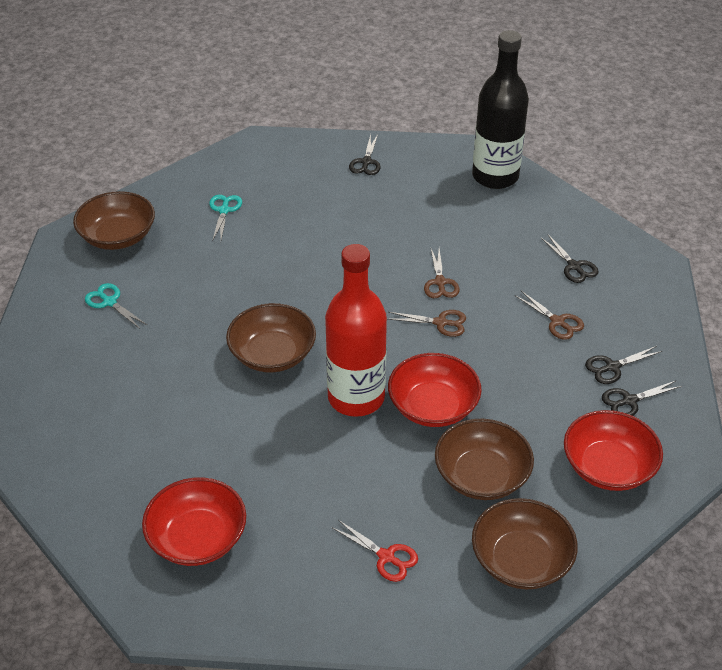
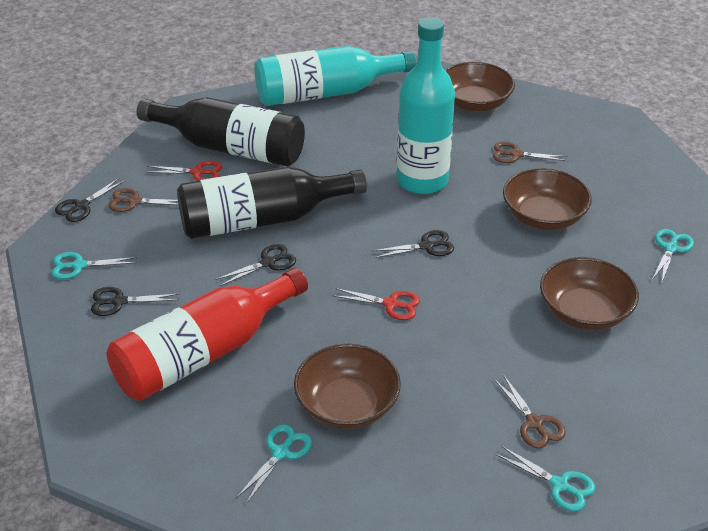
black bottle: 1 -> 2
red bowl: 3 -> 0
red scissors: 1 -> 2
turquoise bottle: 0 -> 2
turquoise scissors: 2 -> 4

